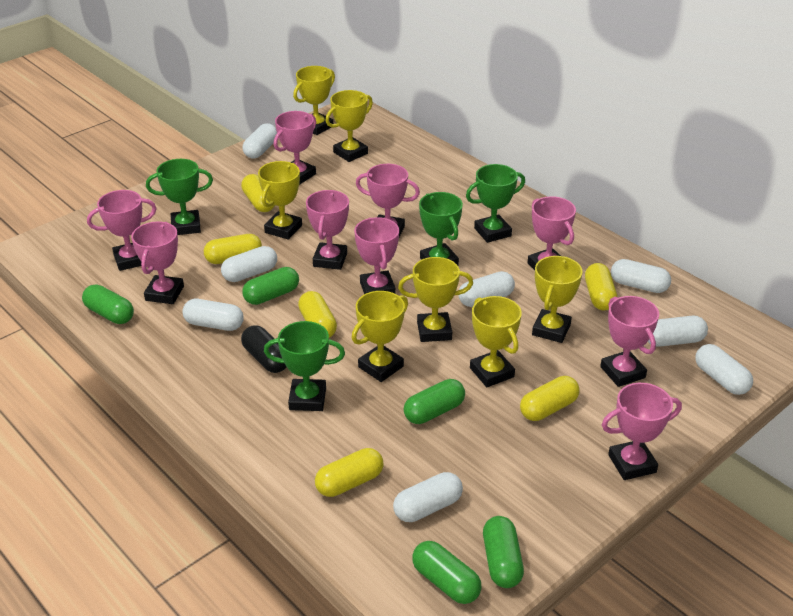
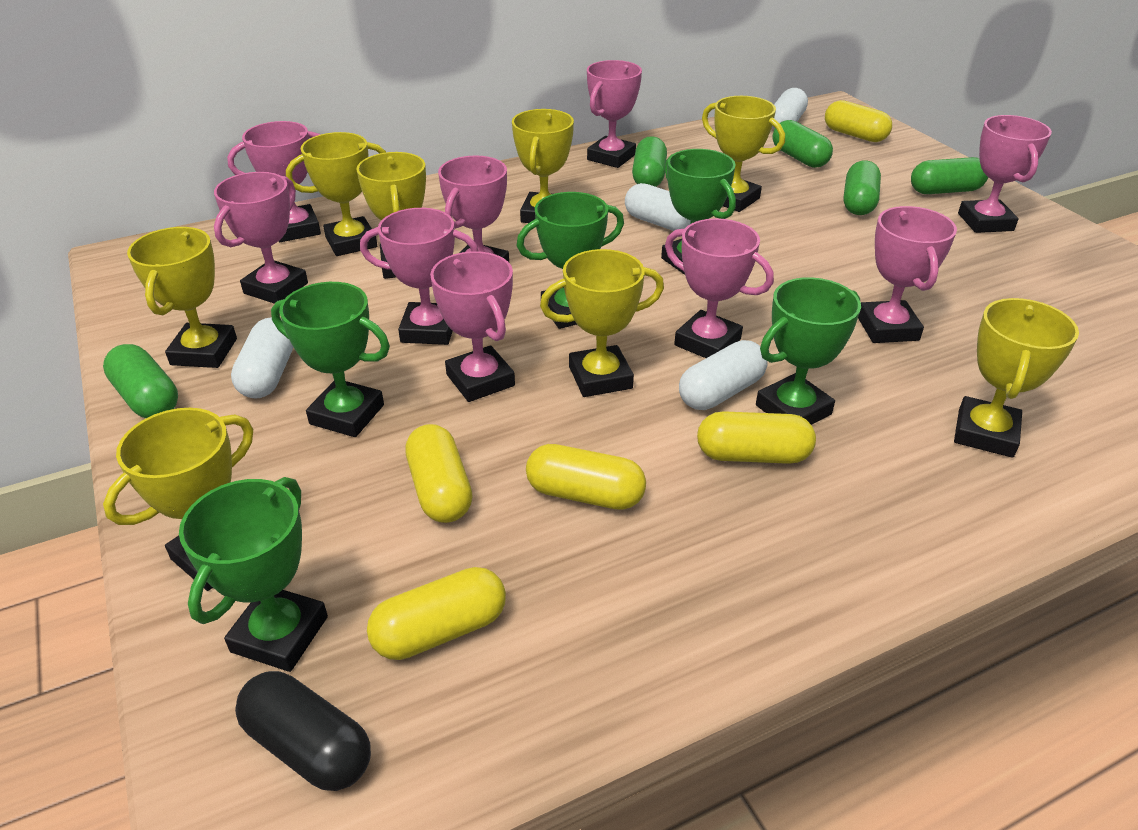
green trophy: 4 -> 5
white capsule: 8 -> 4
yellow capsule: 6 -> 5
yellow trophy: 7 -> 8

